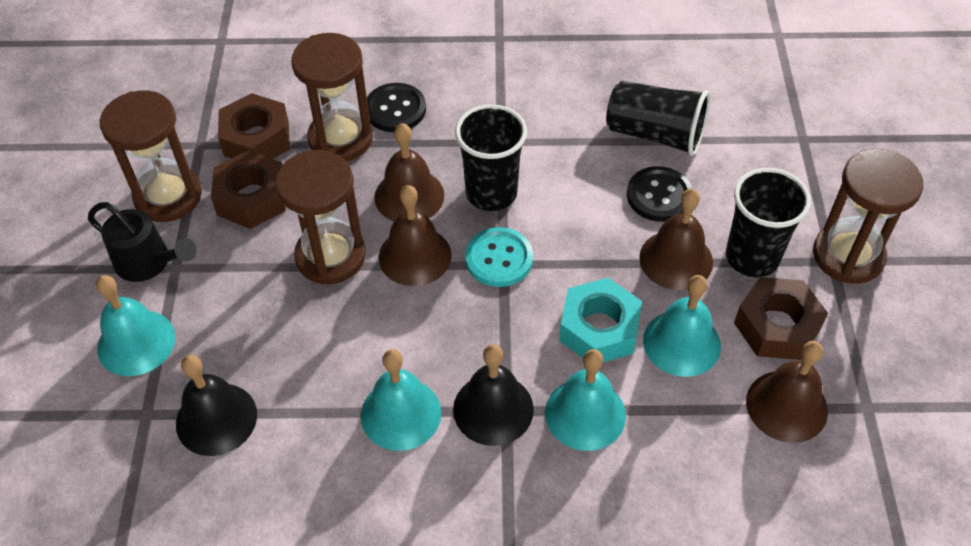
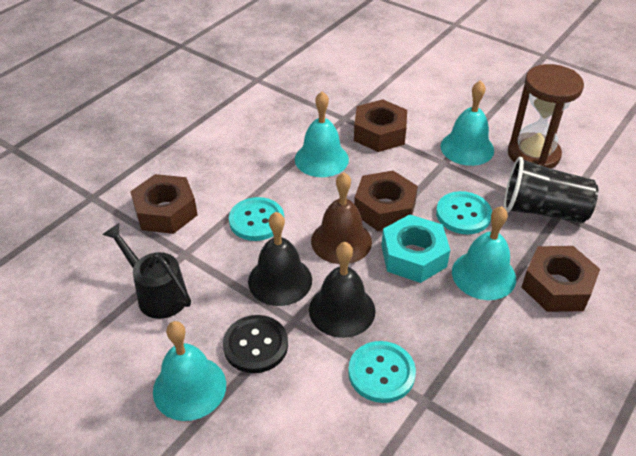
black button: 2 -> 1
black cup: 3 -> 1
brown bell: 4 -> 1
brown hourglass: 4 -> 1
brown nut: 3 -> 4
turquoise button: 1 -> 3

